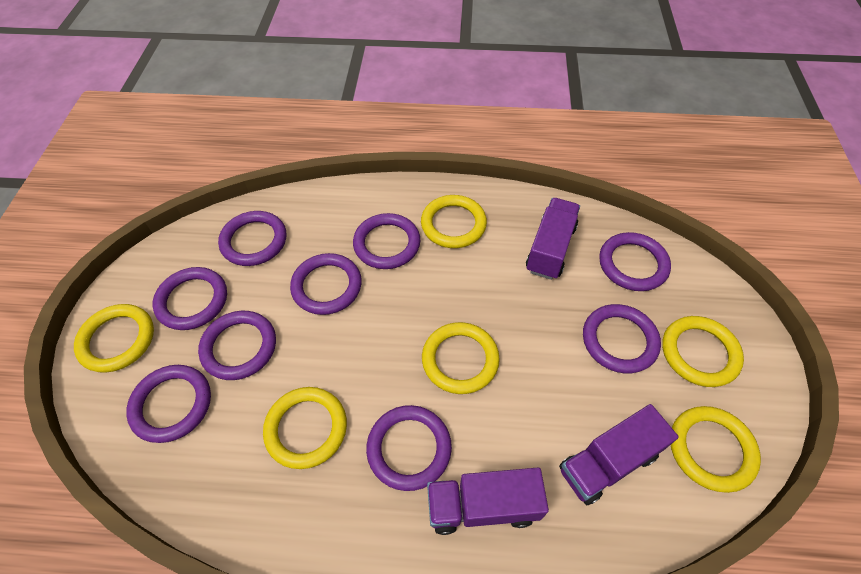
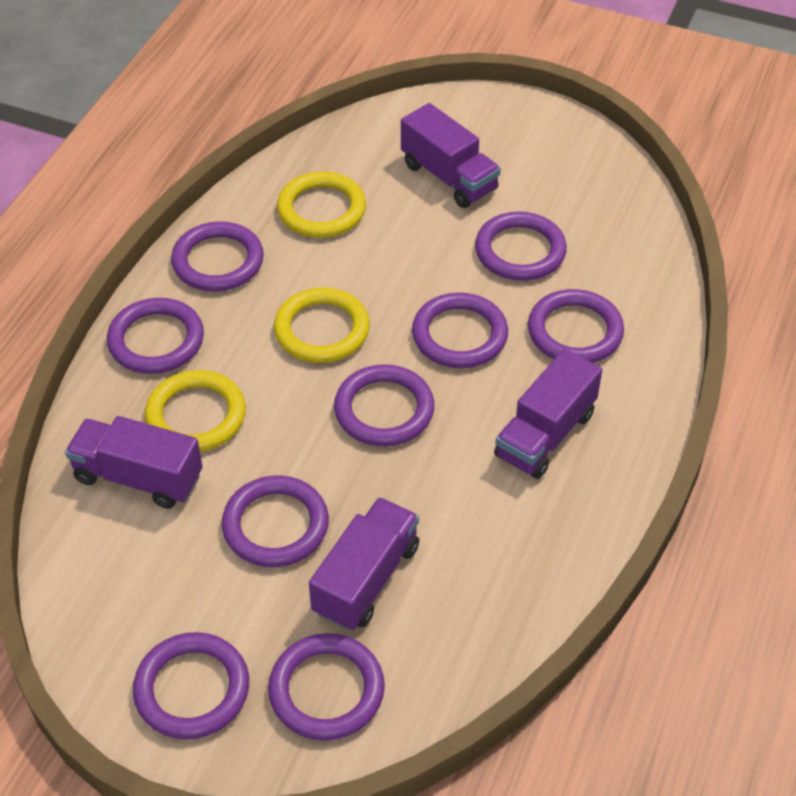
purple truck: 3 -> 4
yellow ring: 6 -> 3

